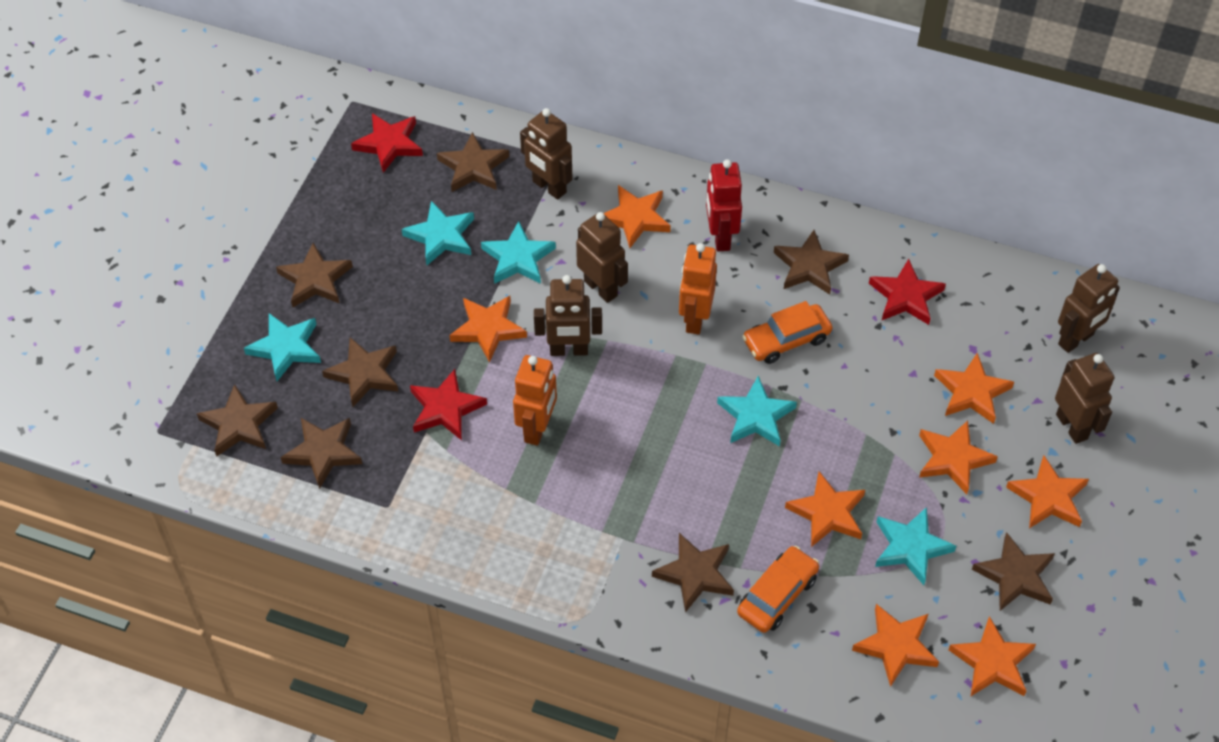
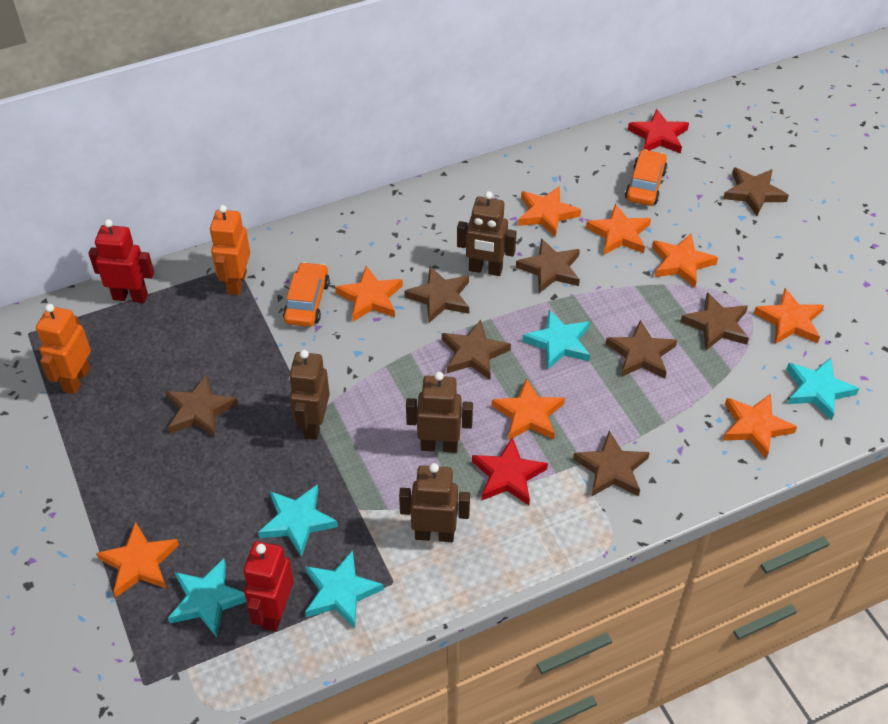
brown robot: 5 -> 4
red robot: 1 -> 2
red star: 3 -> 2

